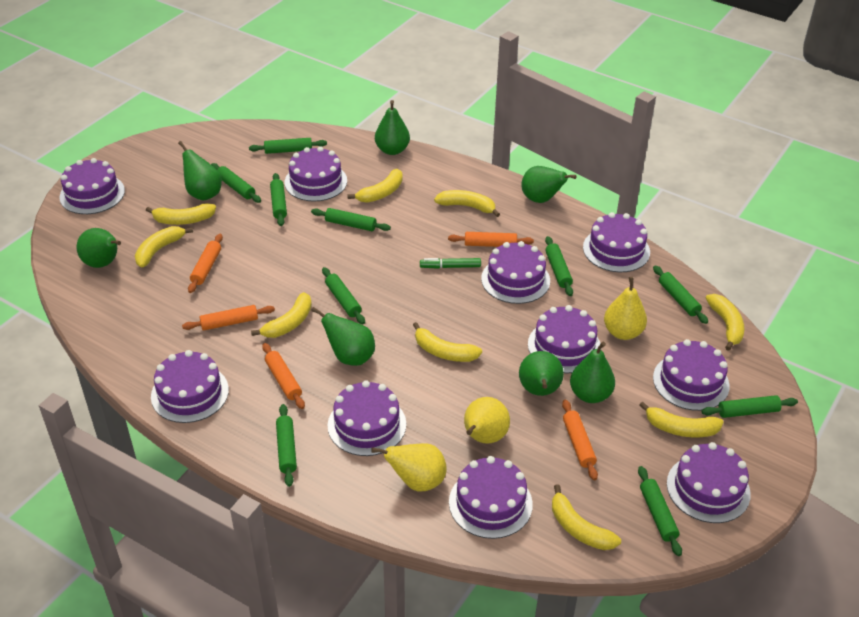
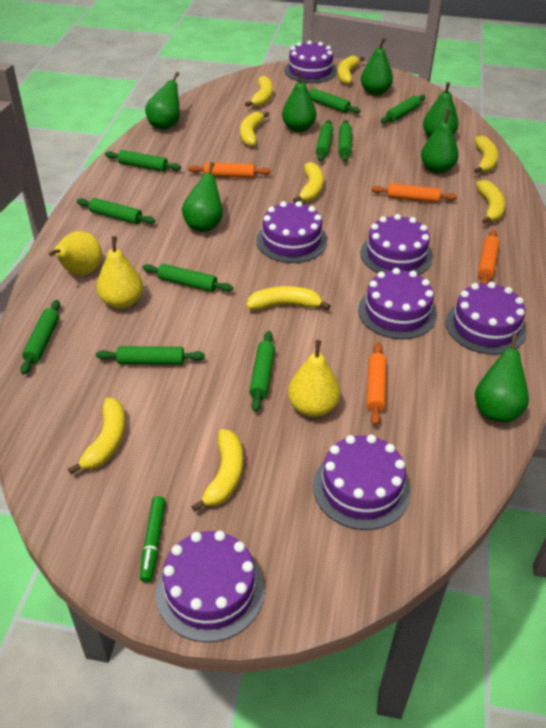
orange rolling pin: 5 -> 4
purple cake: 10 -> 7

